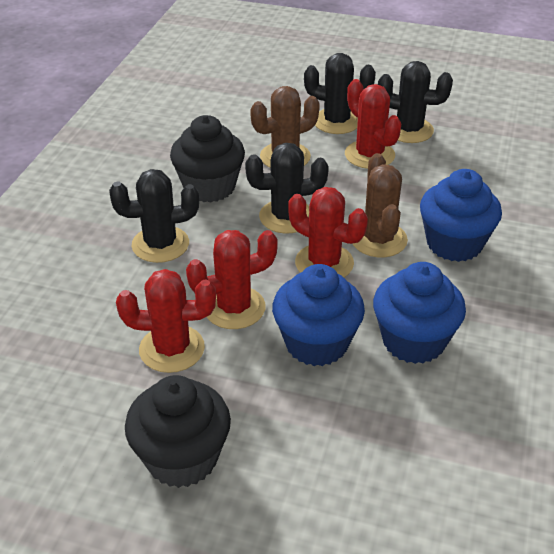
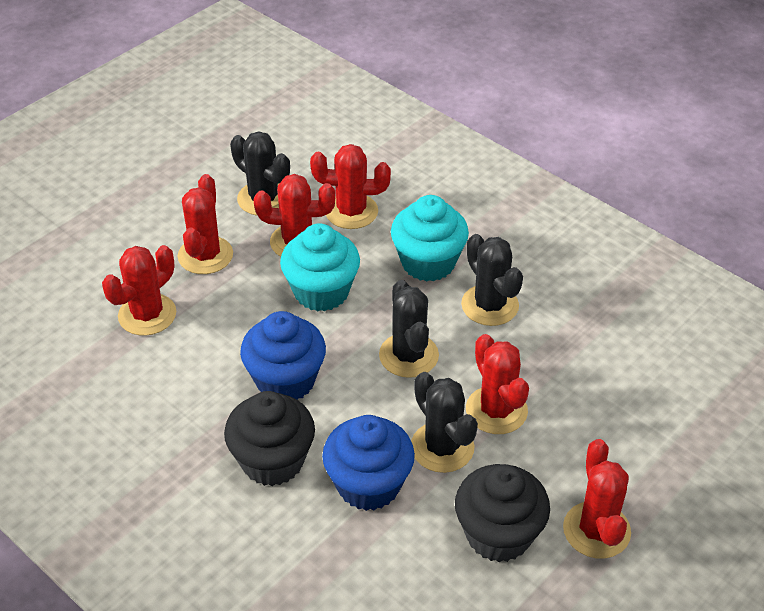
blue cupcake: 3 -> 2
brown cactus: 2 -> 0
red cactus: 4 -> 6
turquoise cupcake: 0 -> 2

